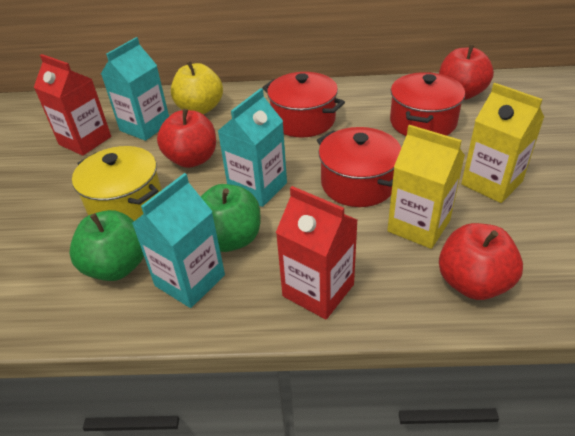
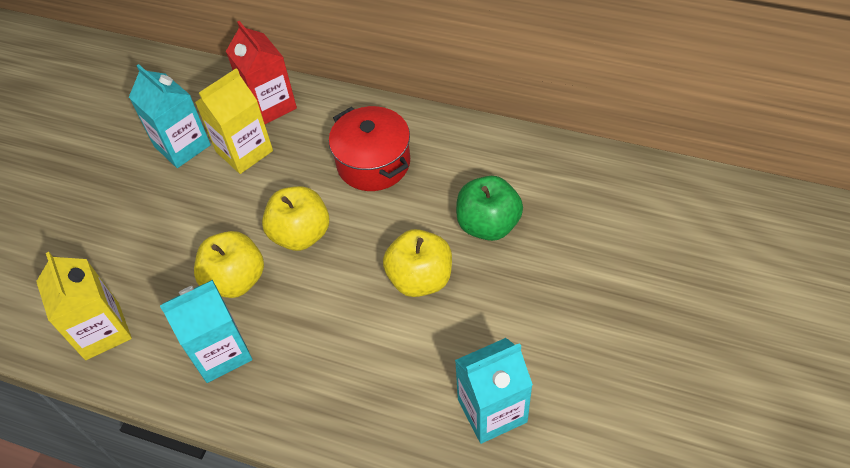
green apple: 2 -> 1
red apple: 3 -> 0
red carton: 2 -> 1
red pot: 3 -> 1
yellow apple: 1 -> 3
yellow pot: 1 -> 0

